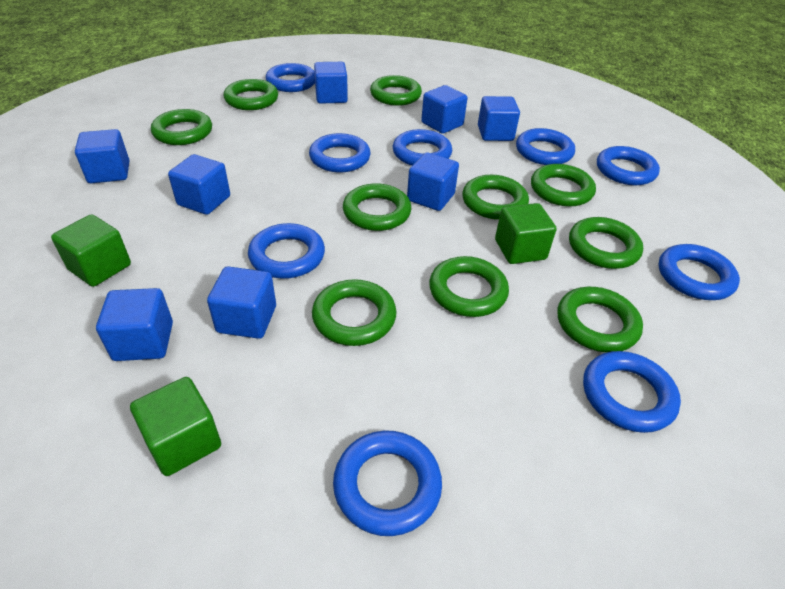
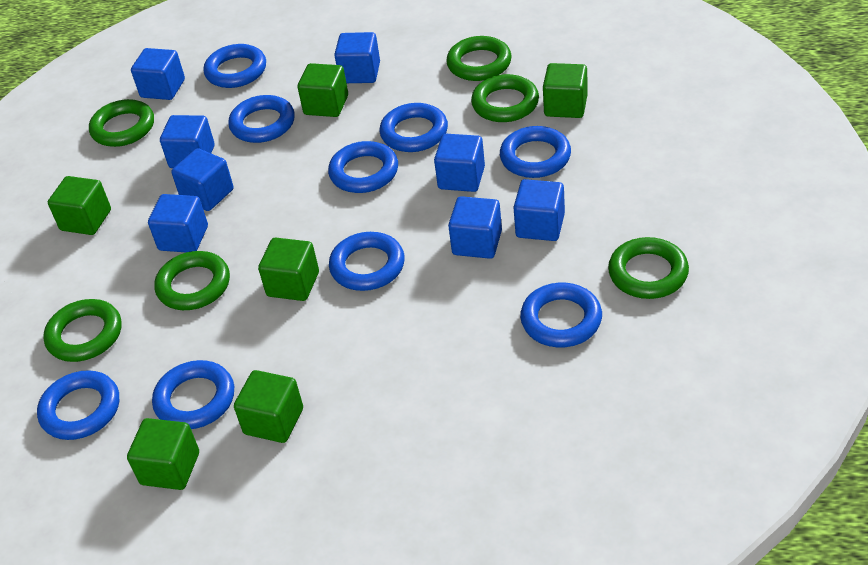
green cube: 3 -> 6
green ring: 10 -> 6

